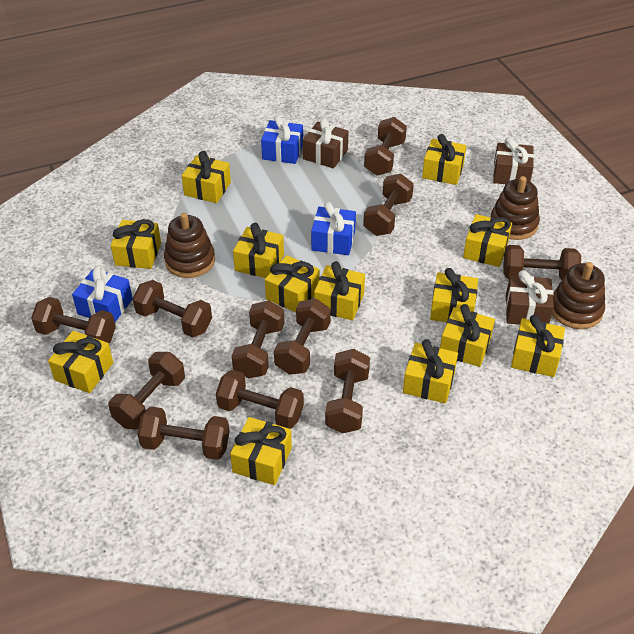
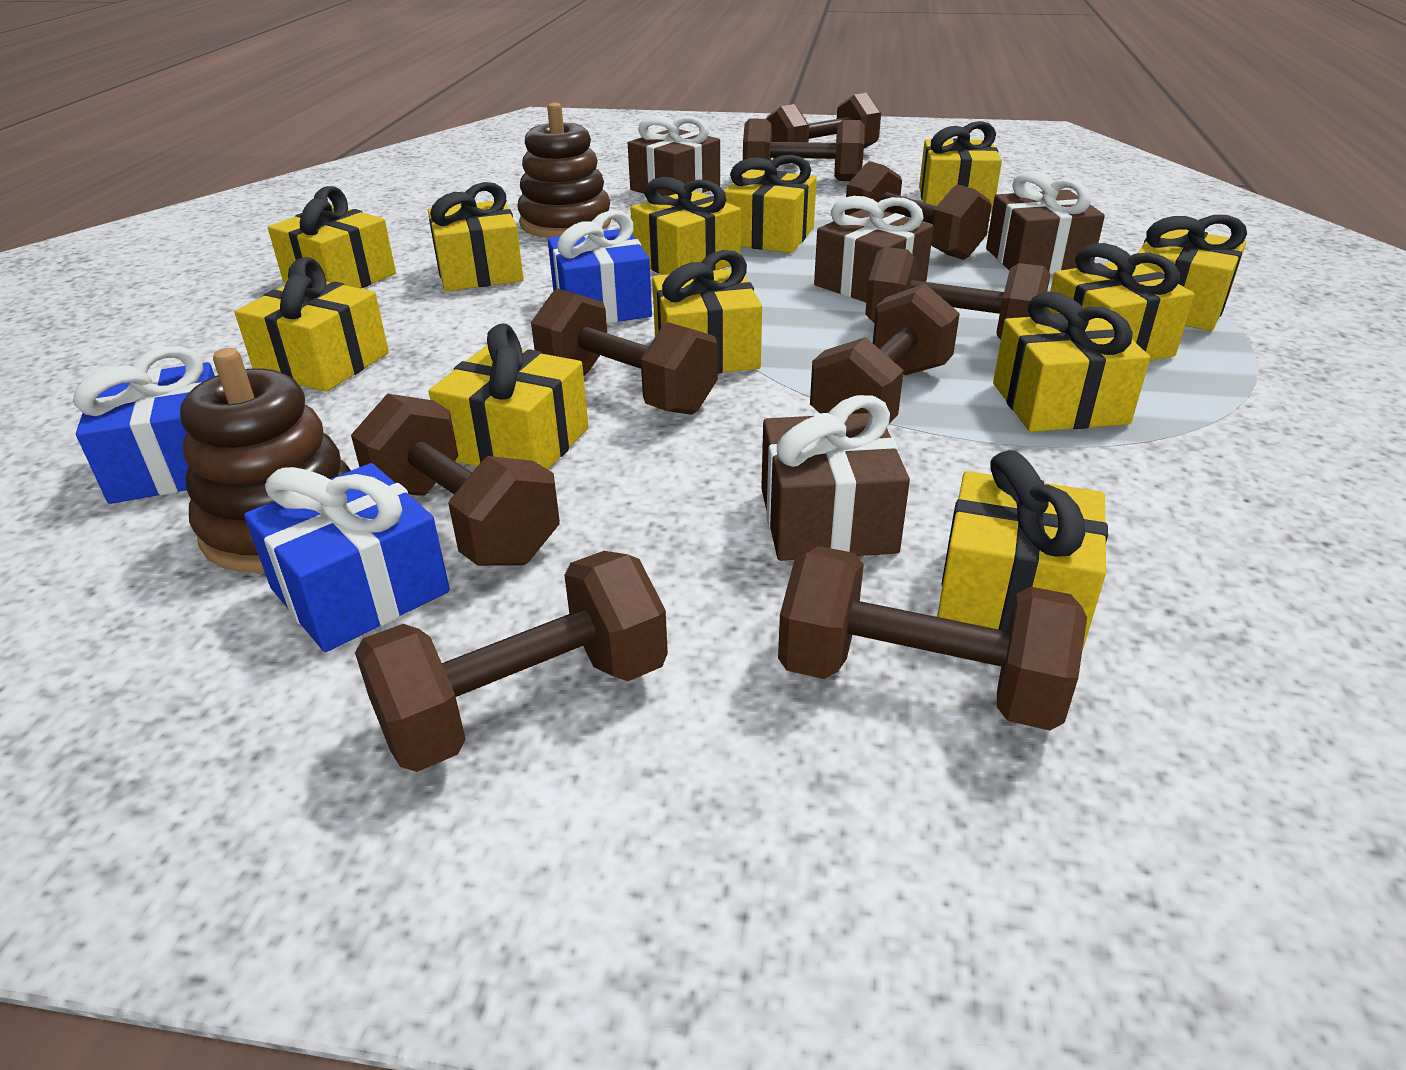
brown dumbbell: 11 -> 9
brown gift: 3 -> 4
brown stacking toy: 3 -> 2
yellow gift: 13 -> 12

